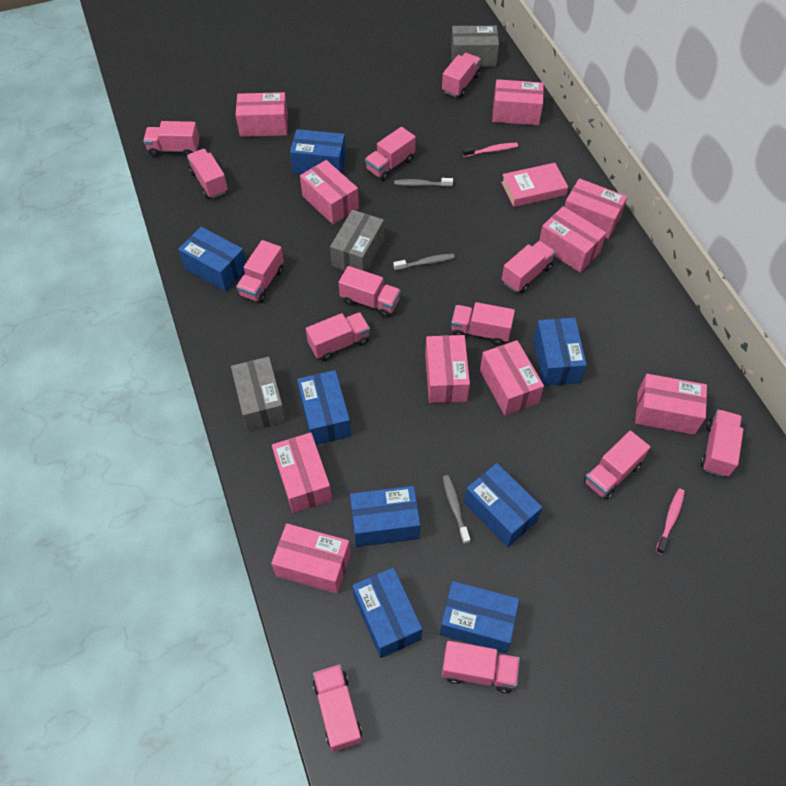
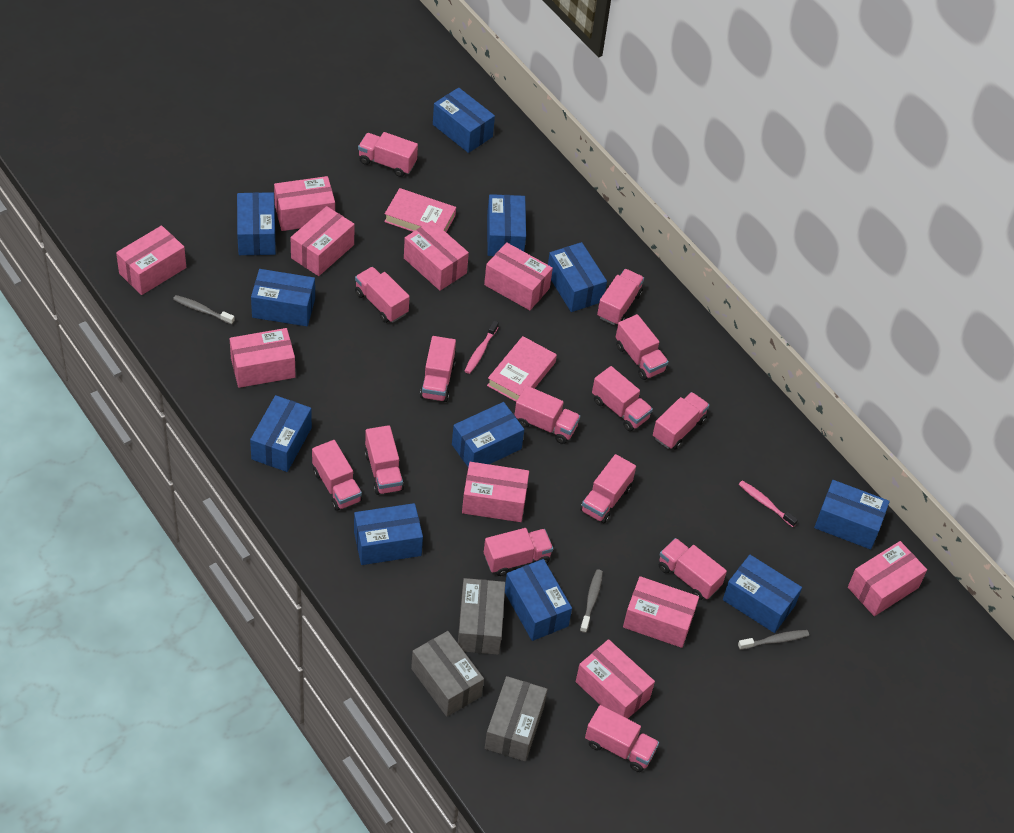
blue box: 8 -> 11
pink book: 1 -> 2
pink truck: 13 -> 14

